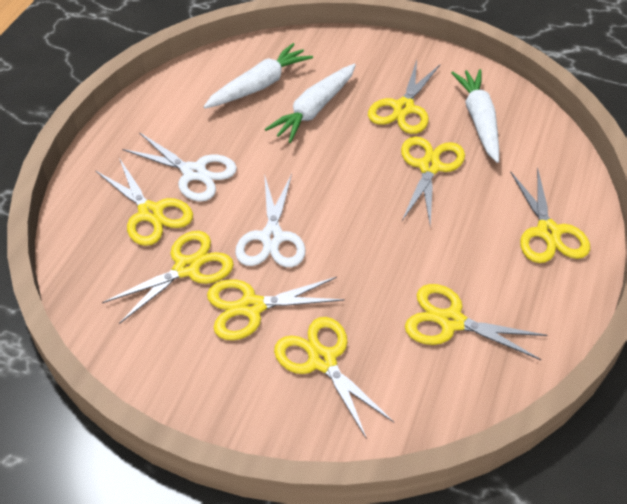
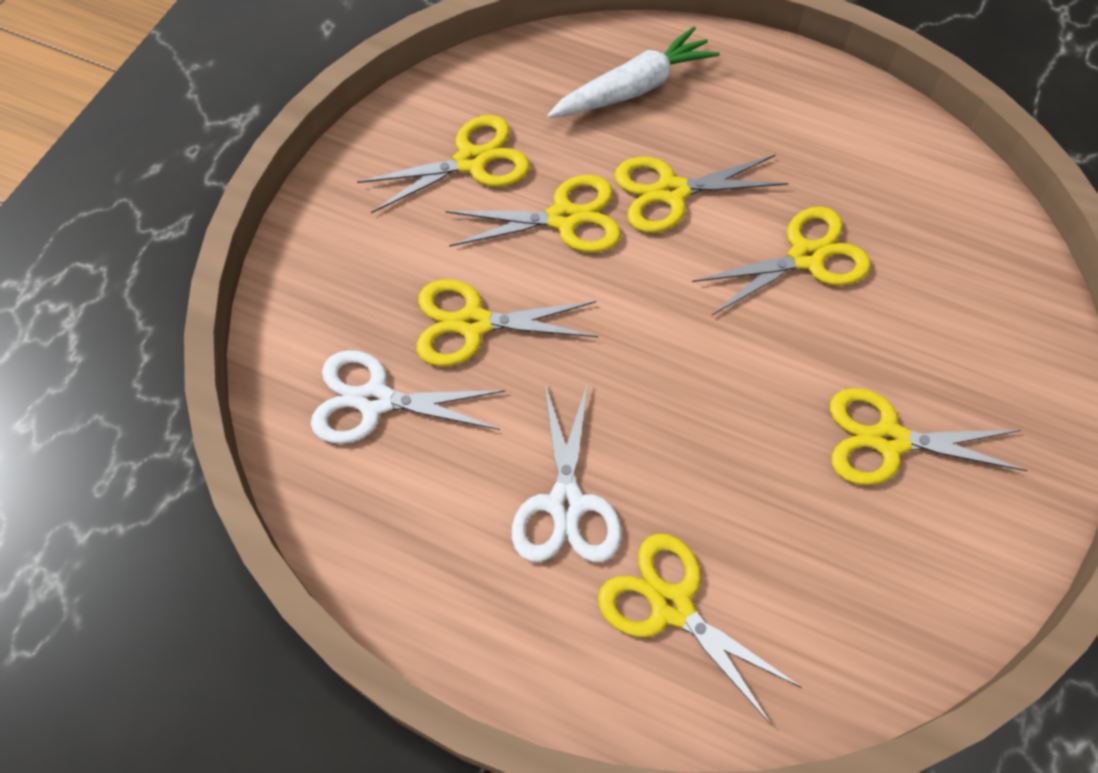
white carrot: 3 -> 1
yellow scissors: 8 -> 7

